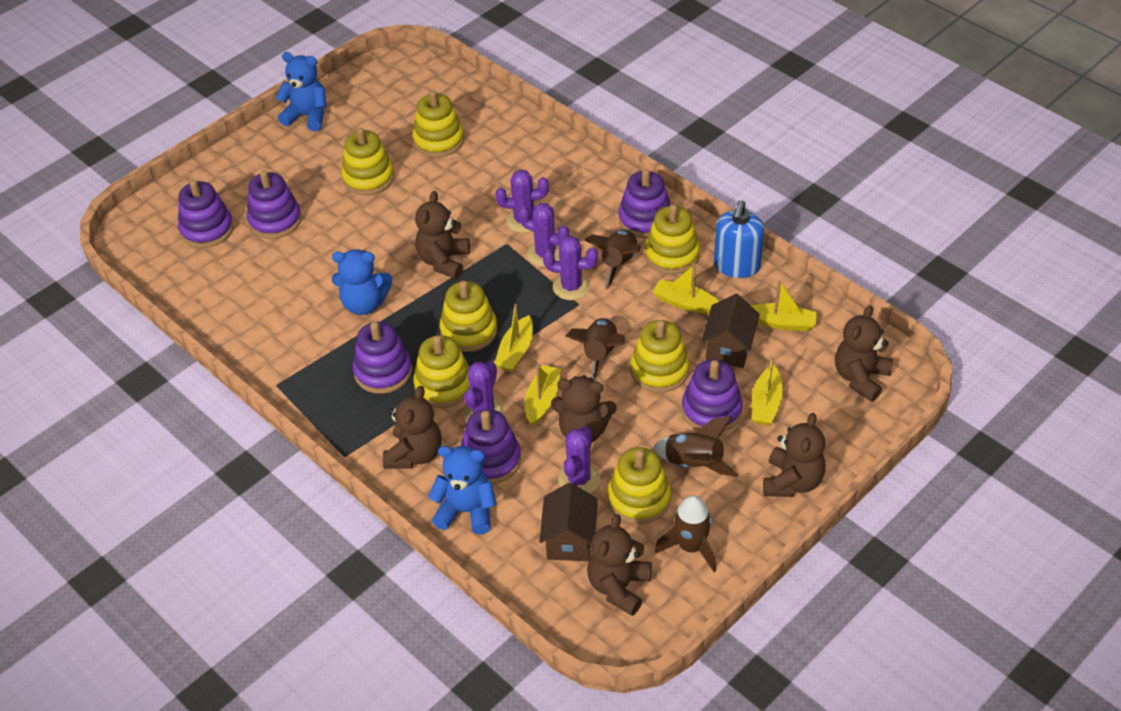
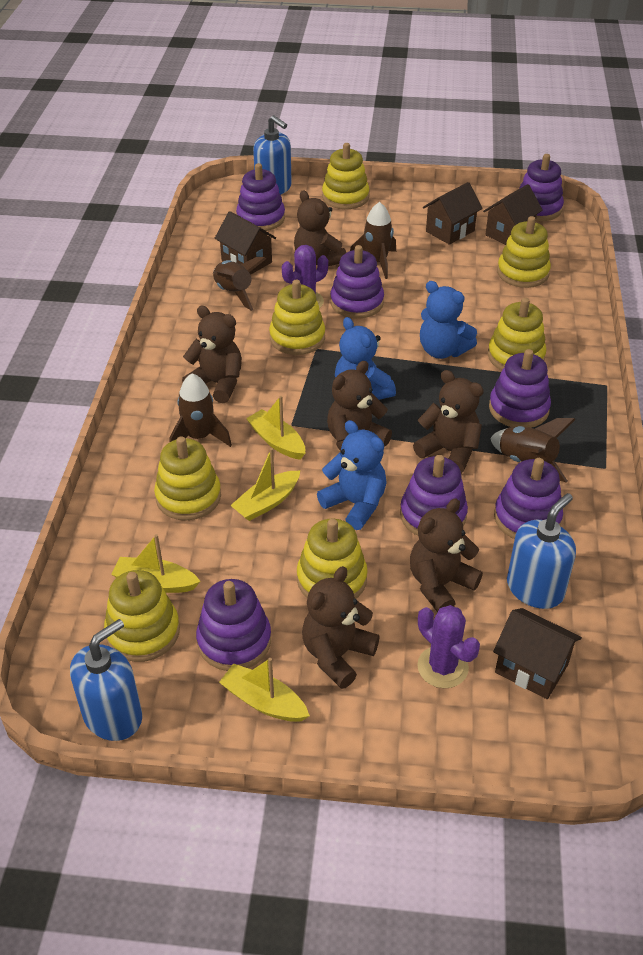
blue soap dispenser: 1 -> 3
brown house: 2 -> 4
purple cactus: 5 -> 2
purple stacking toy: 6 -> 7
yellow boat: 5 -> 4

